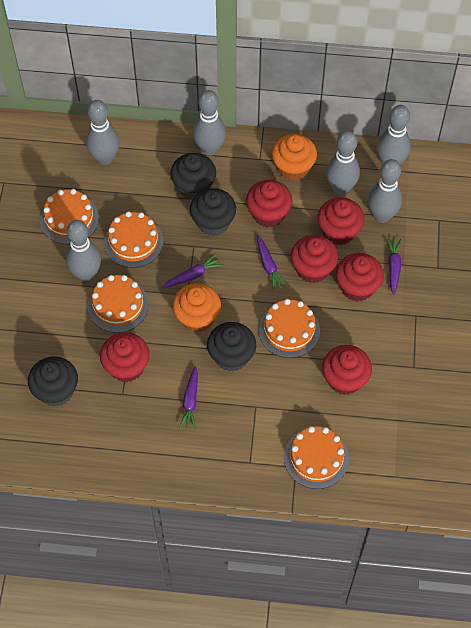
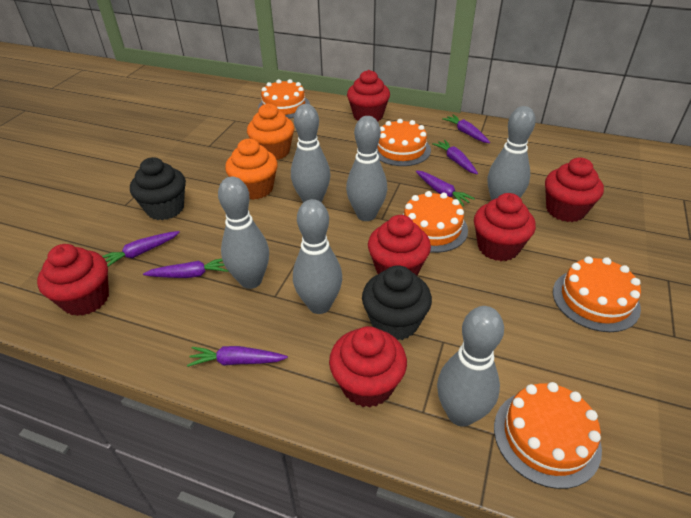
black cupcake: 4 -> 2
purple carrot: 4 -> 6

